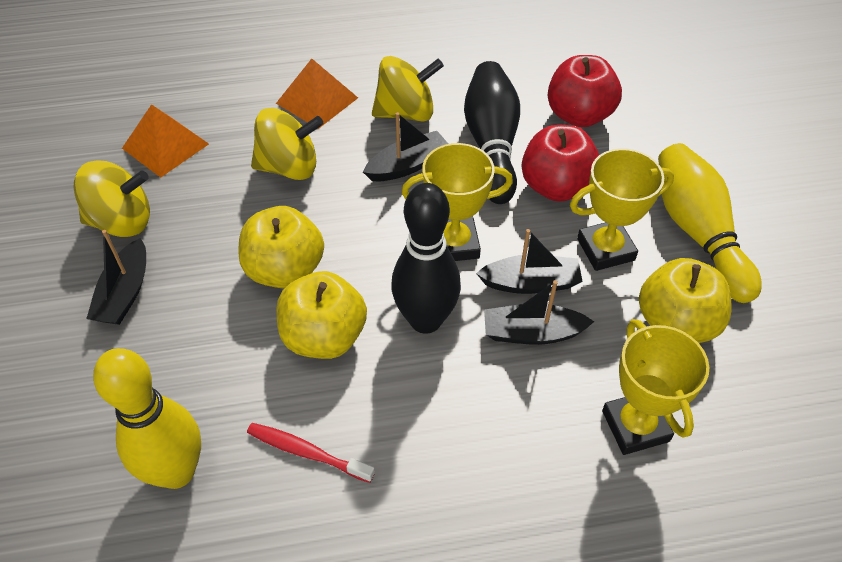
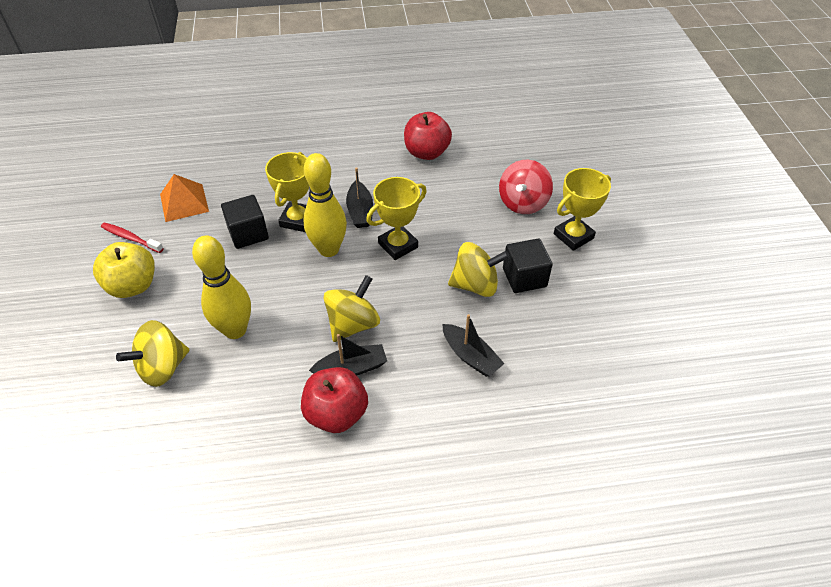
black boat: 4 -> 3
black bowling pin: 2 -> 0
black cube: 0 -> 2
orange pyramid: 2 -> 1
red spinning top: 0 -> 1
yellow apple: 3 -> 1

